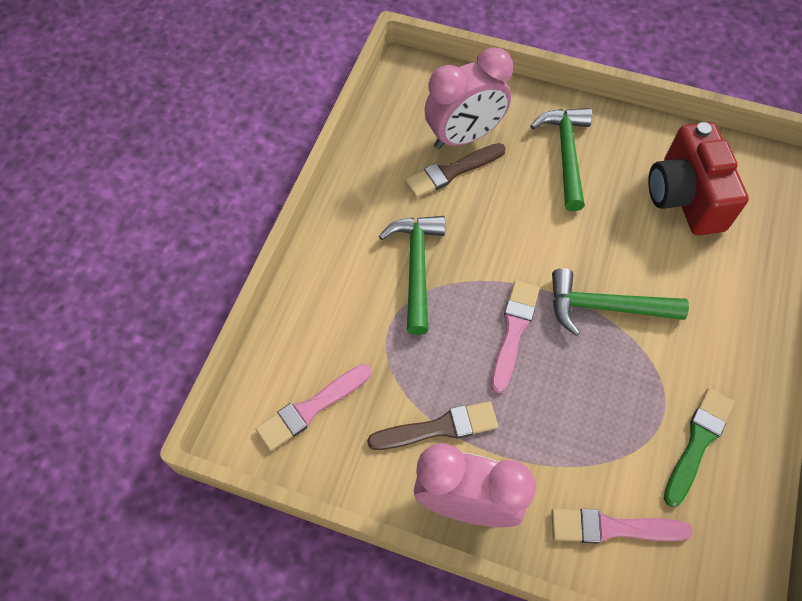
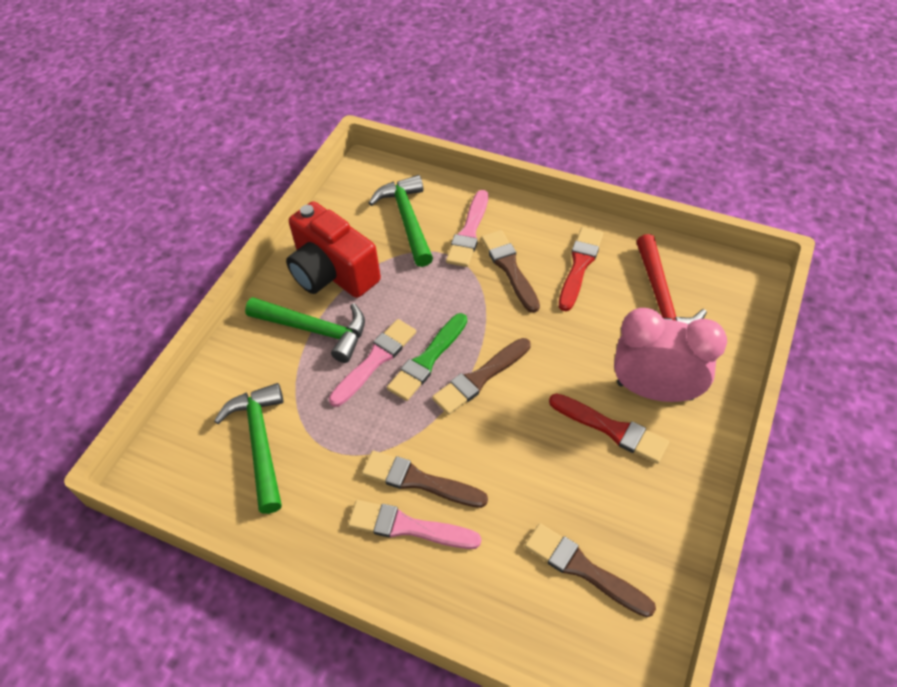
brown brush: 2 -> 4
pink clock: 2 -> 1
red brush: 0 -> 2
red hammer: 0 -> 1

